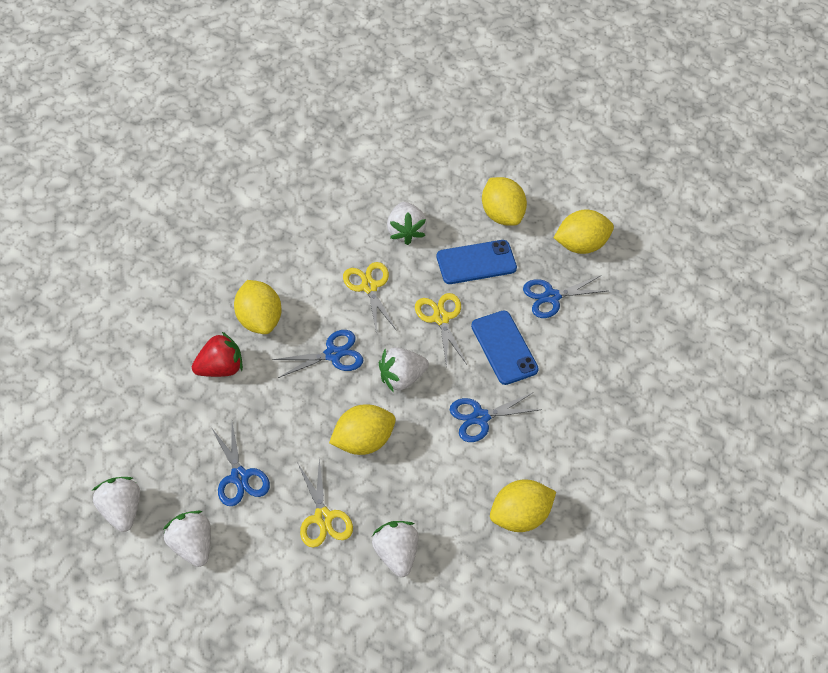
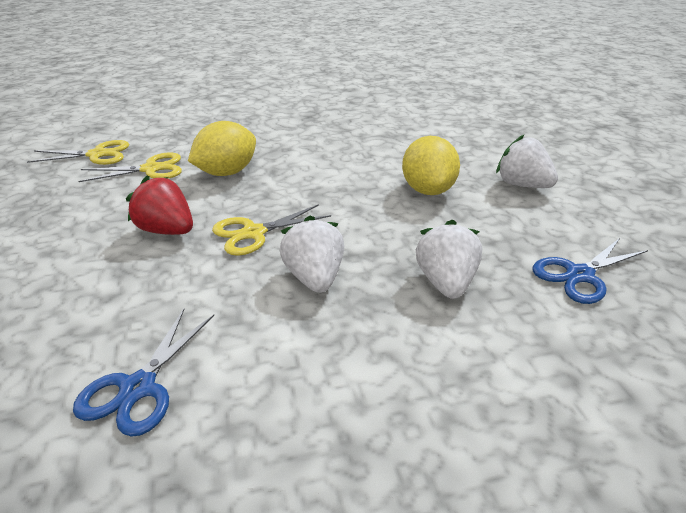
blue phone: 2 -> 0
blue scissors: 4 -> 2
white strawberry: 5 -> 3
yellow lemon: 5 -> 2

